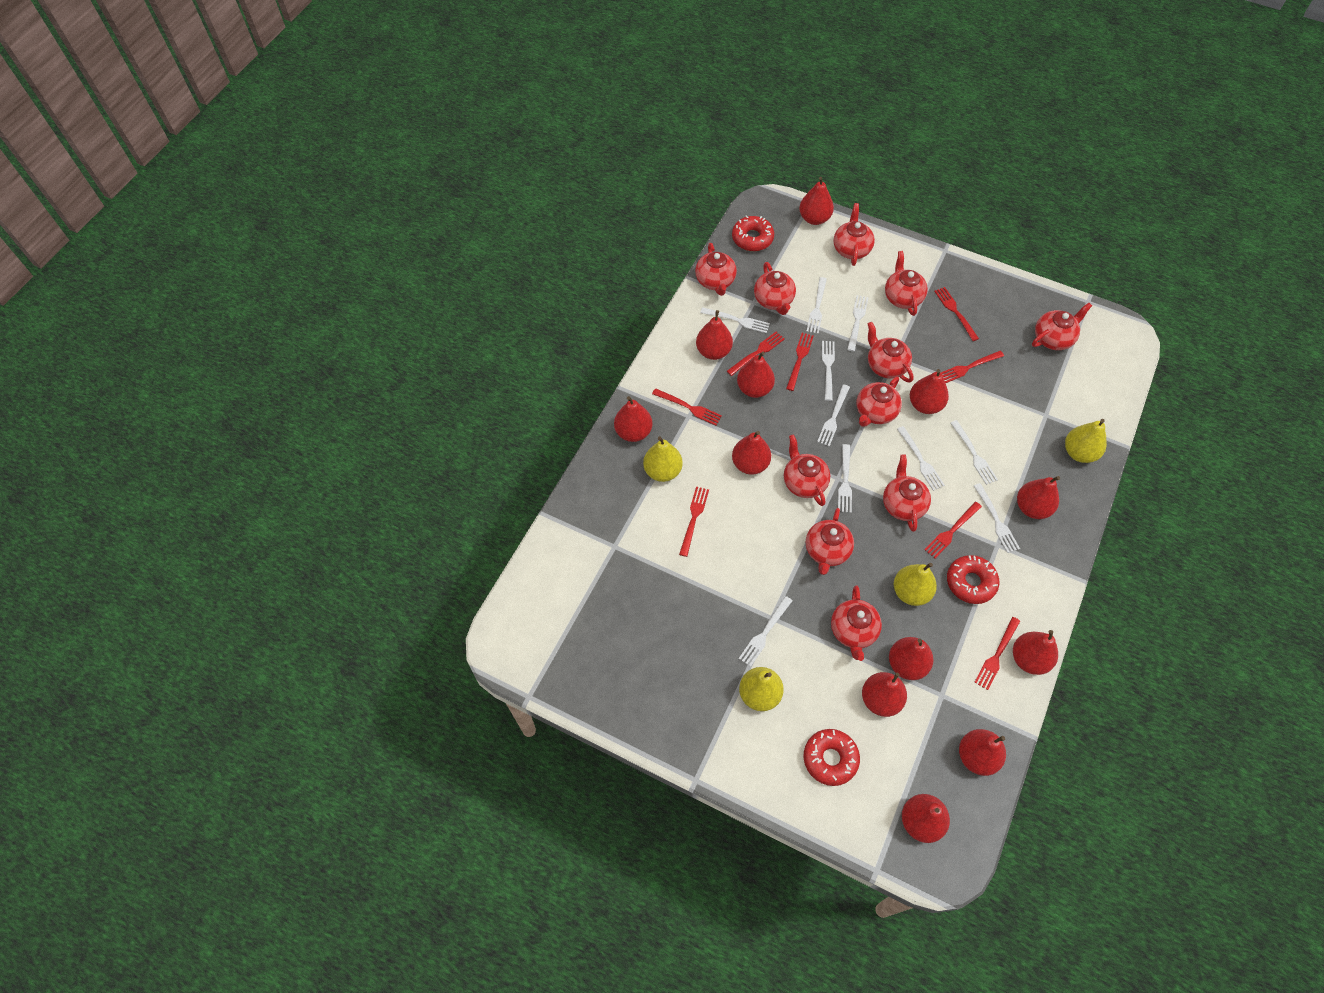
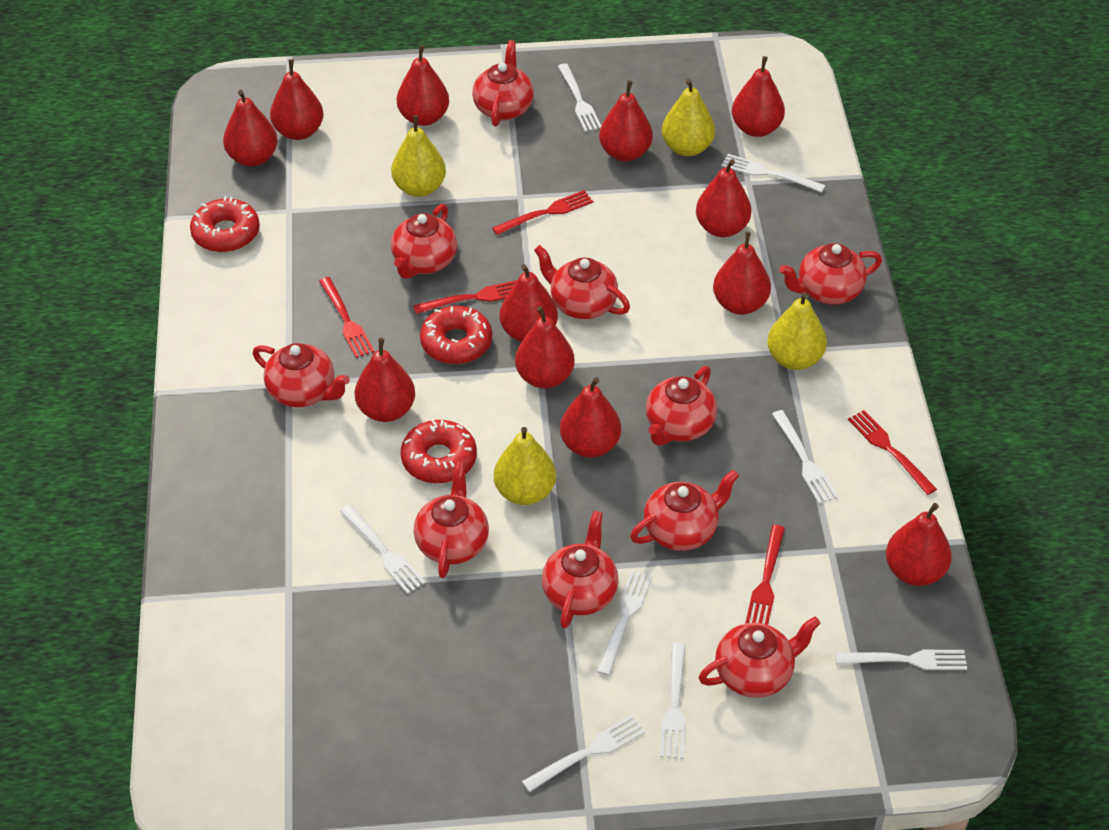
red fork: 8 -> 5
red teapot: 11 -> 10
white fork: 10 -> 8

